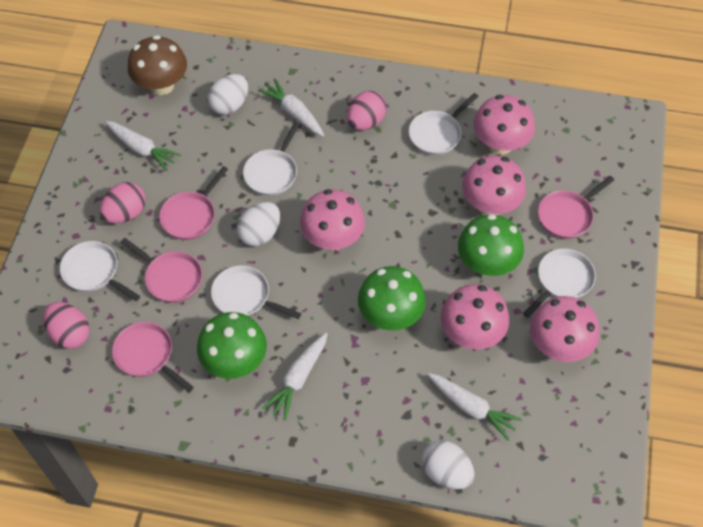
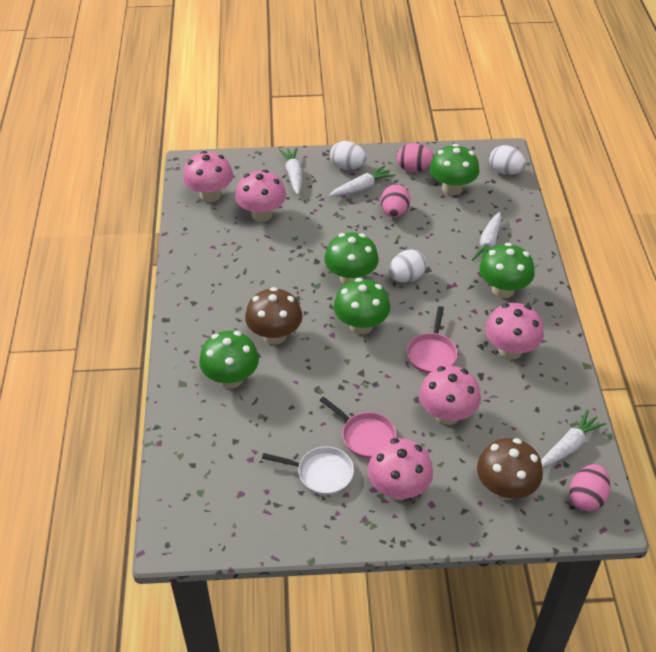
brown mushroom: 1 -> 2
green mushroom: 3 -> 5
pink pan: 4 -> 2
white pan: 5 -> 1

